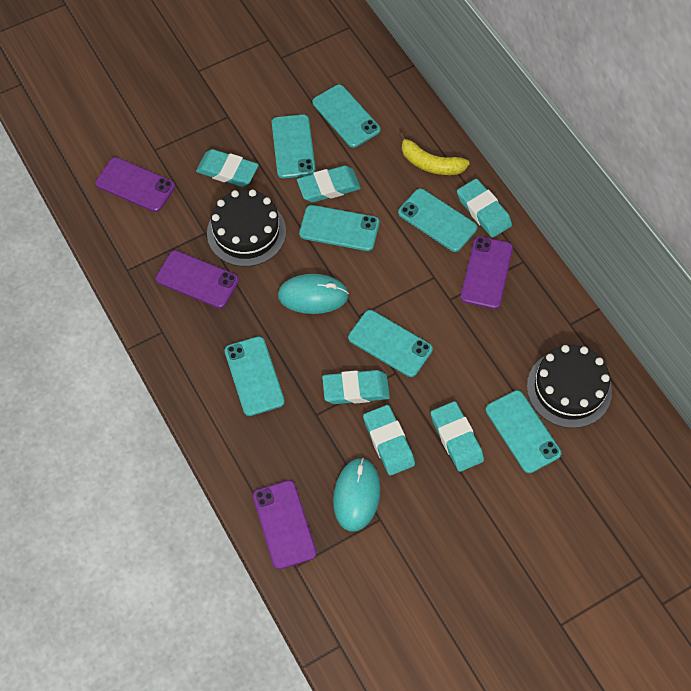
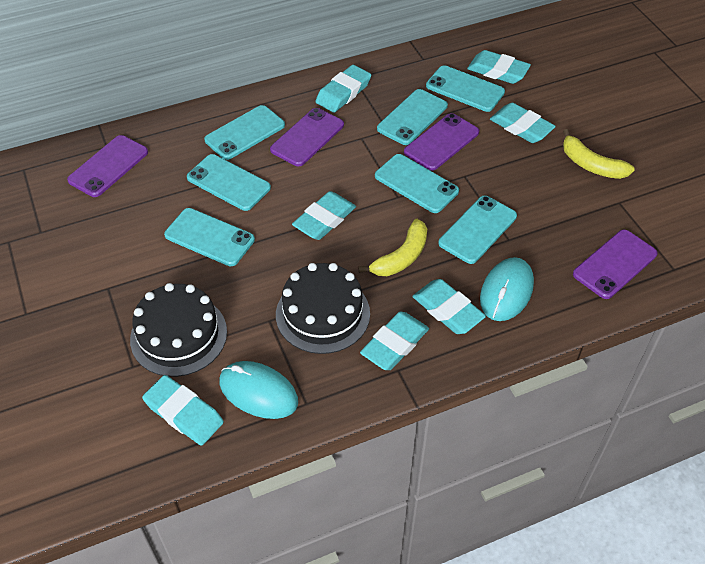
turquoise eraser: 6 -> 7
yellow banana: 1 -> 2

